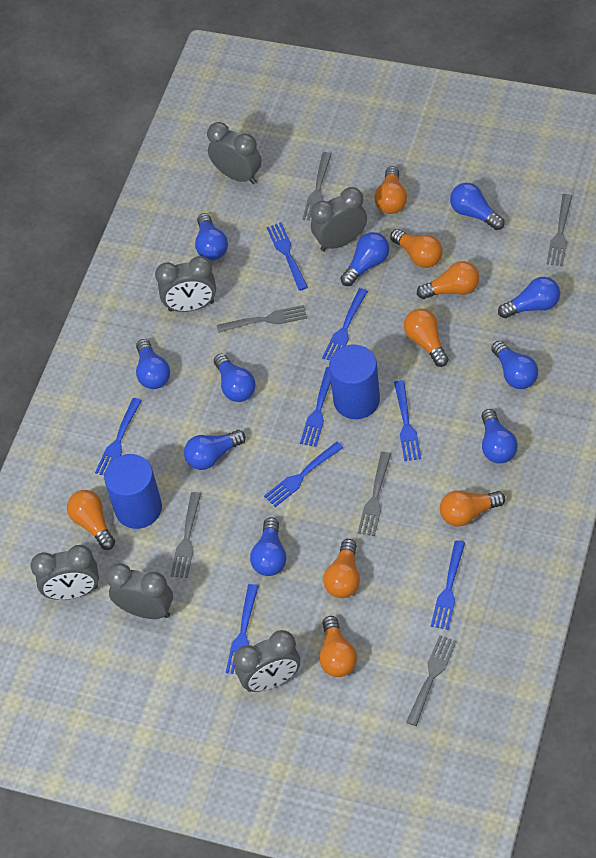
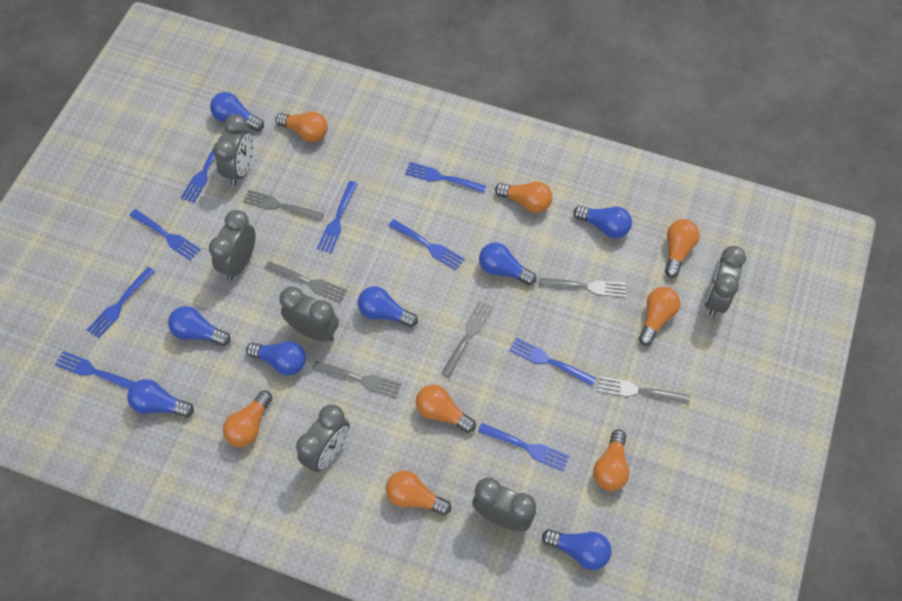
blue cylinder: 2 -> 0
blue fork: 8 -> 9
blue light bulb: 10 -> 8

